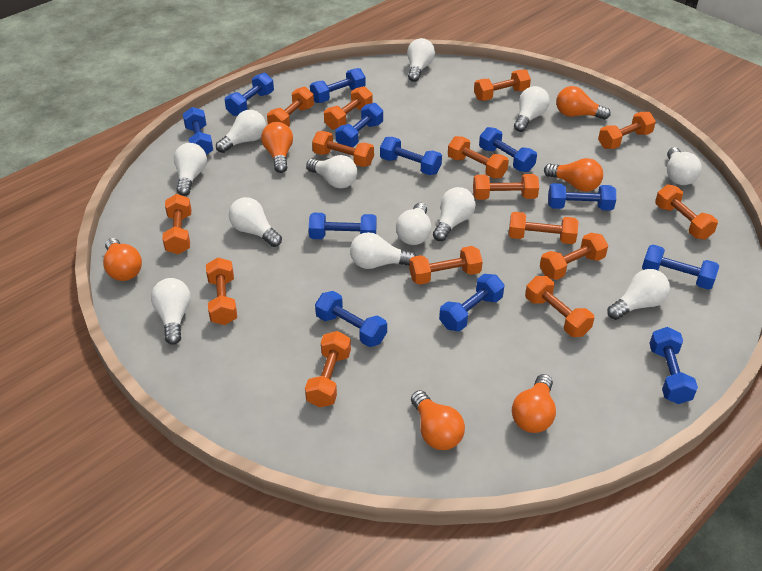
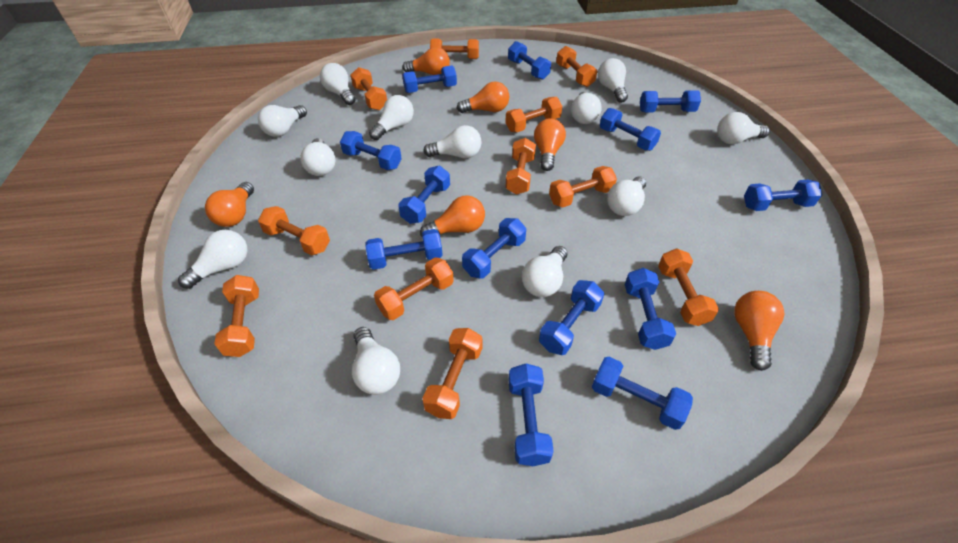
blue dumbbell: 12 -> 13
orange dumbbell: 15 -> 11

